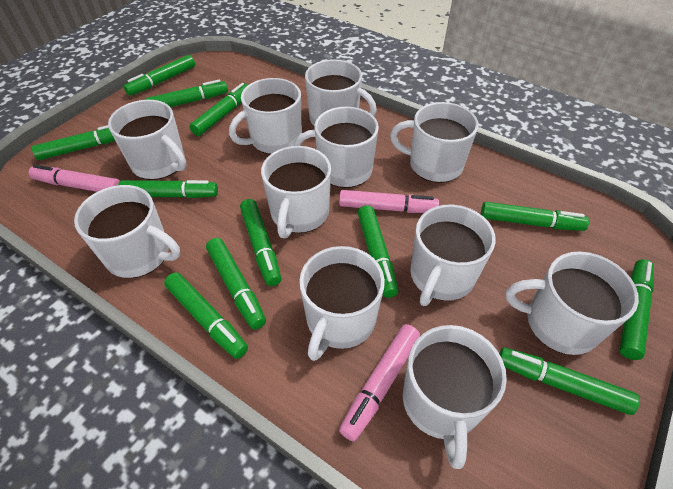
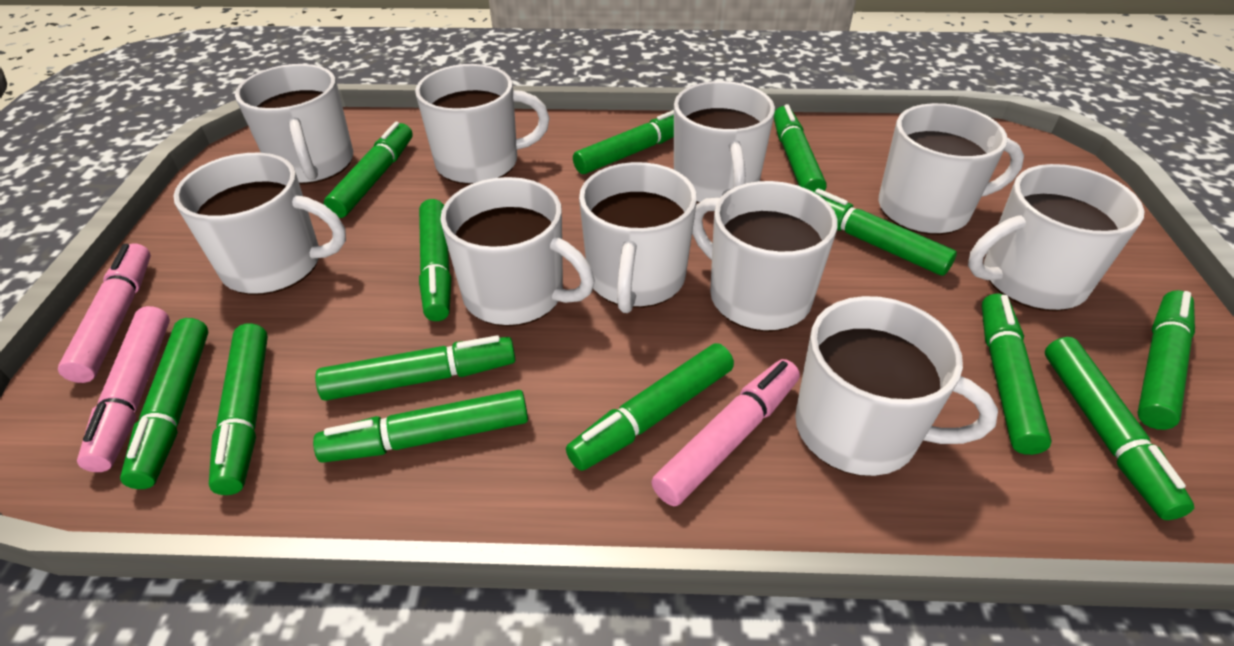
green marker: 12 -> 13
white mug: 11 -> 10

